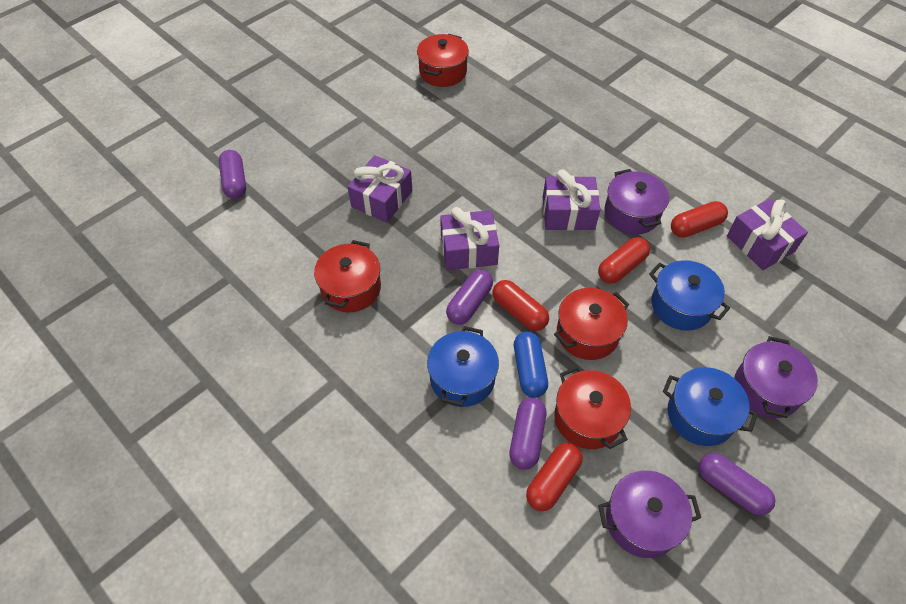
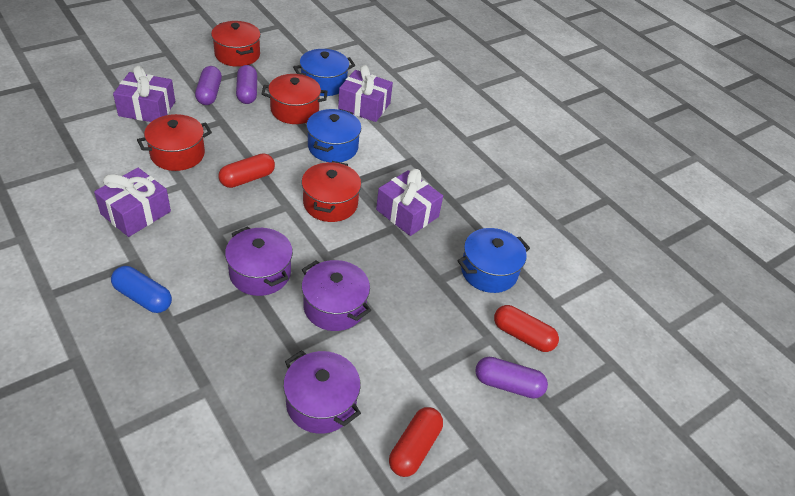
purple capsule: 4 -> 3
red capsule: 4 -> 3

